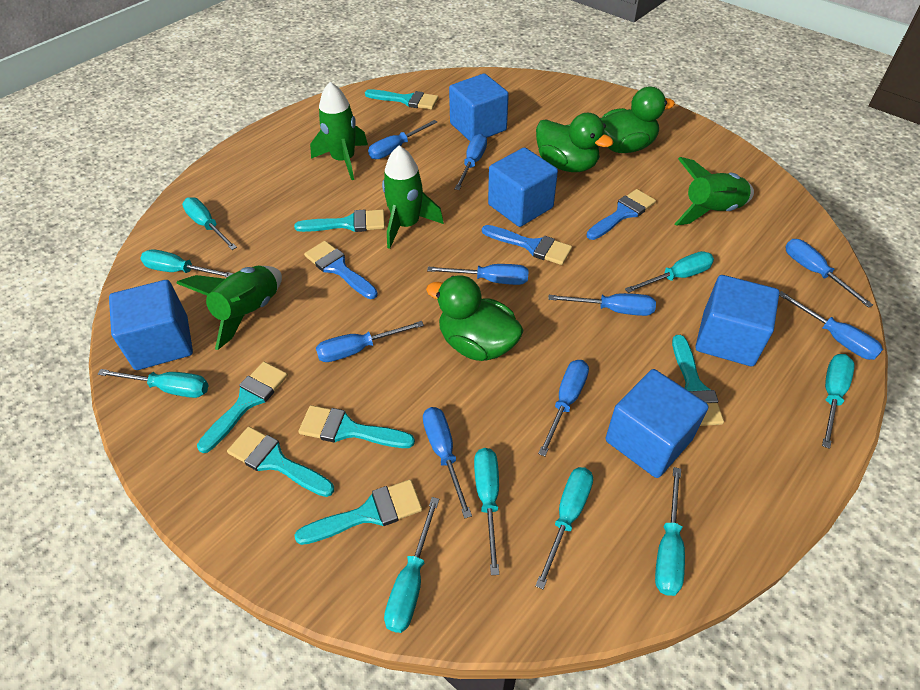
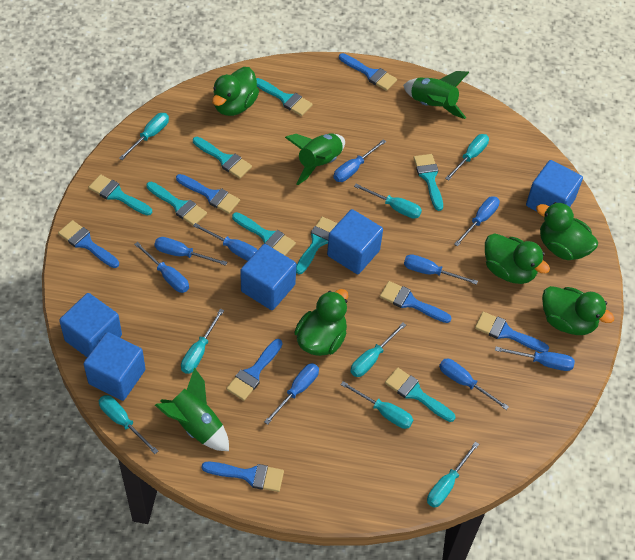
blue brush: 3 -> 7
green duck: 3 -> 5
green rocket: 4 -> 3
turquoise brush: 7 -> 8
turquoise screwdriver: 9 -> 8

